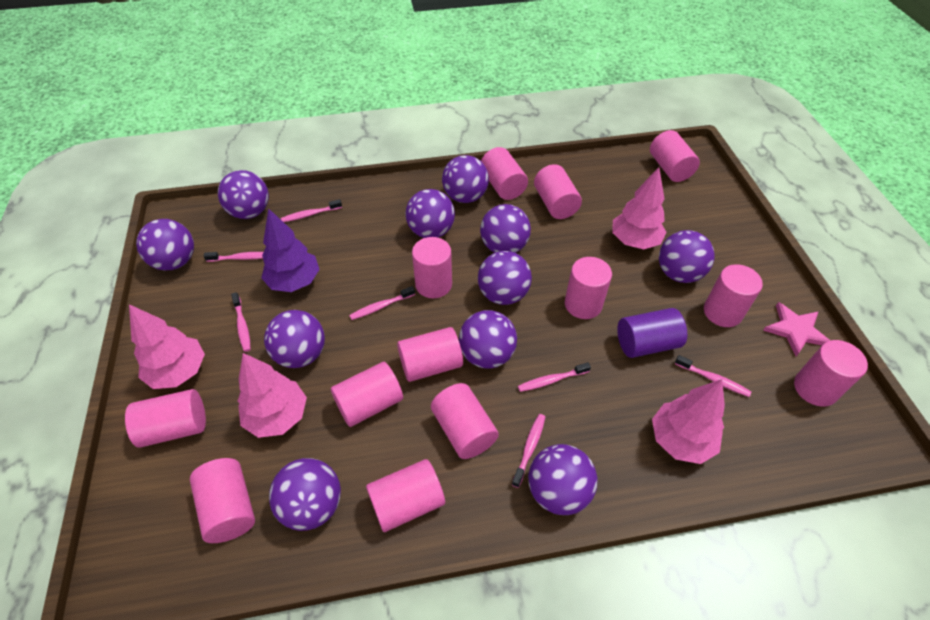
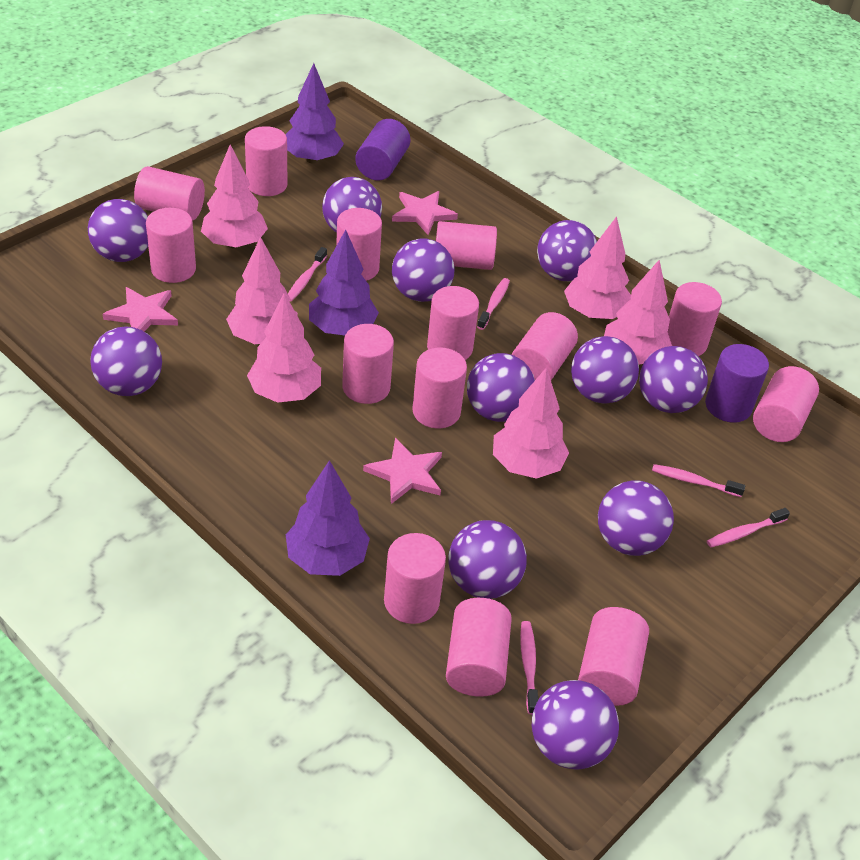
pink cylinder: 13 -> 14
pink star: 1 -> 3
pink toothbrush: 7 -> 5
pink tree: 4 -> 6
purple cylinder: 1 -> 2
purple tree: 1 -> 3

